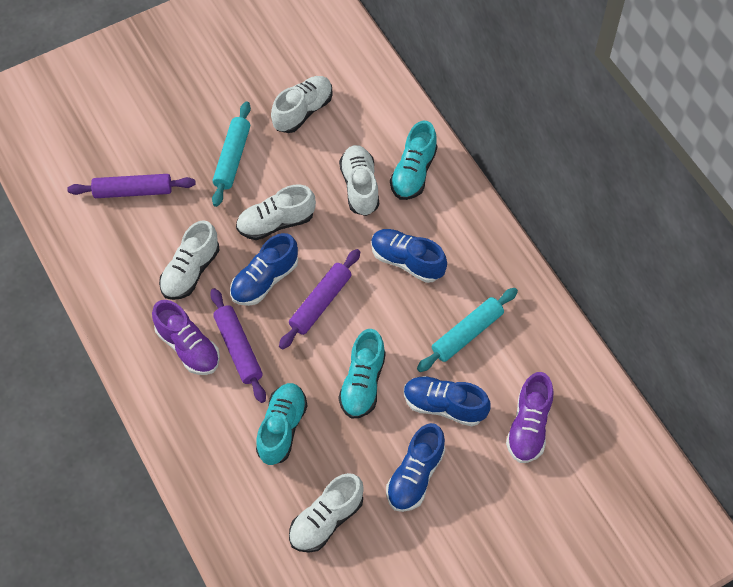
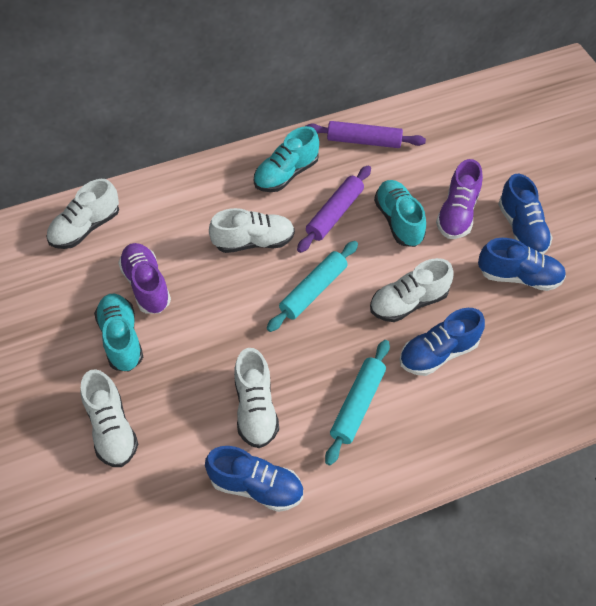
purple rolling pin: 3 -> 2

